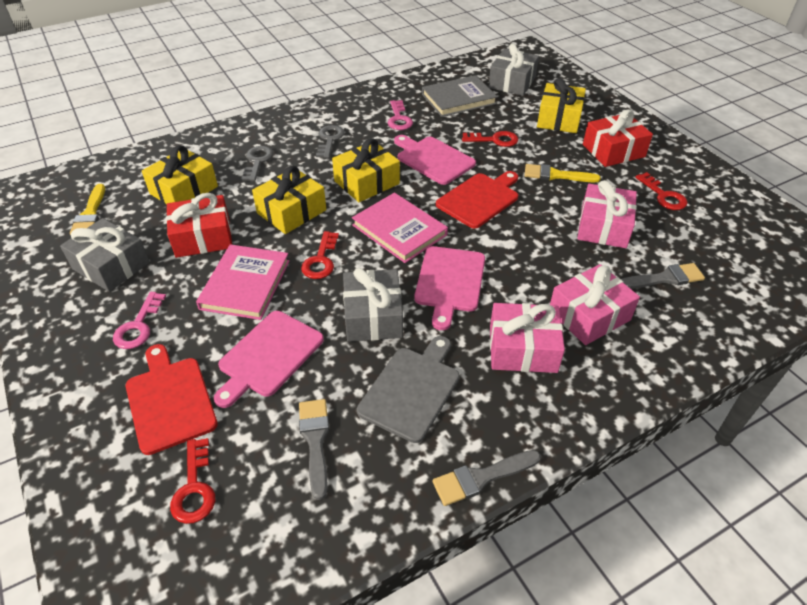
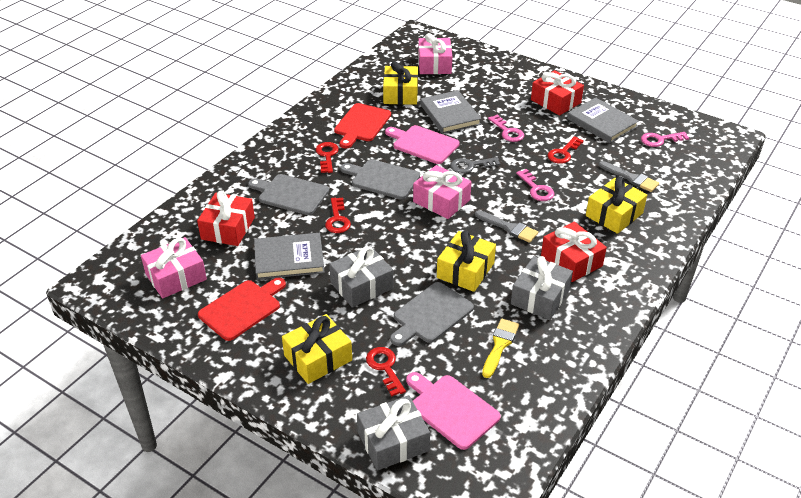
grey book: 1 -> 3
grey brush: 3 -> 2
grey cutting board: 1 -> 3
grey key: 2 -> 1
pink book: 2 -> 0
pink cutting board: 3 -> 2
pink key: 2 -> 3
red gift: 2 -> 3
yellow brush: 2 -> 1

